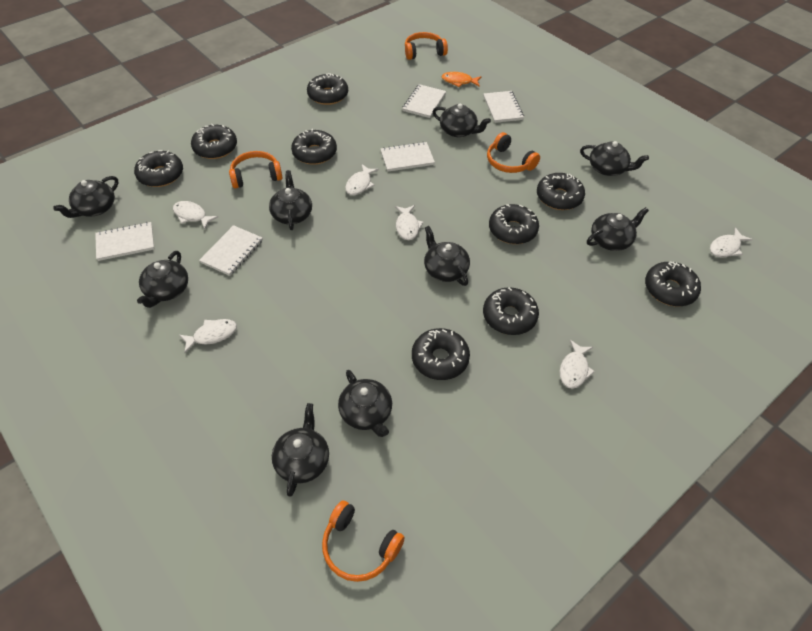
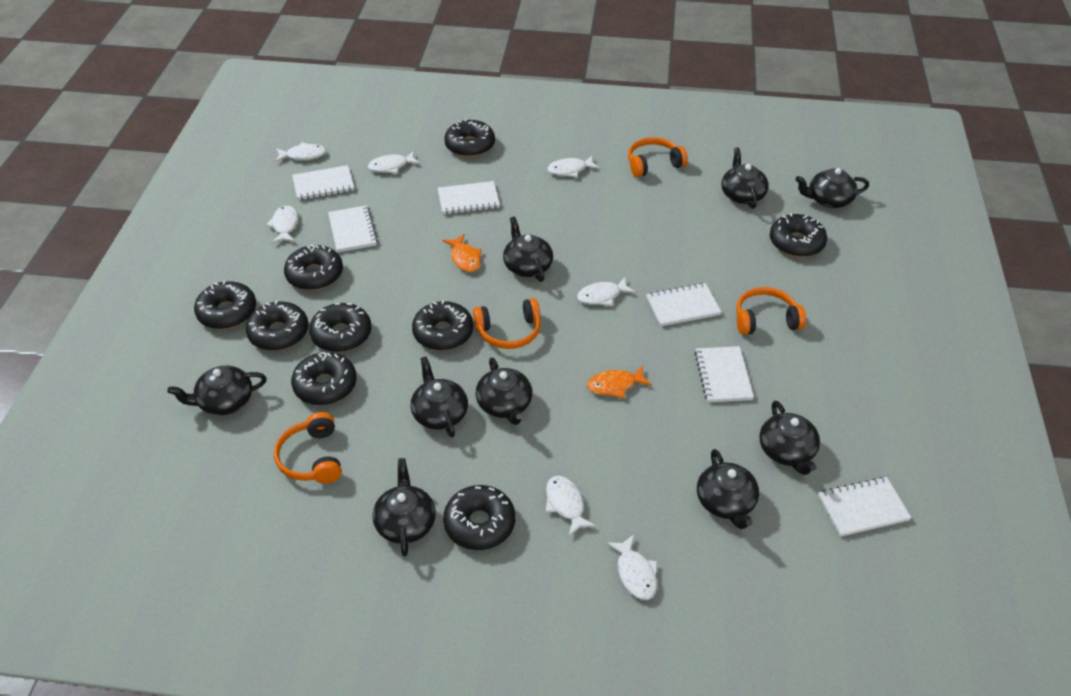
orange fish: 1 -> 2
white fish: 6 -> 7
white notebook: 5 -> 6

